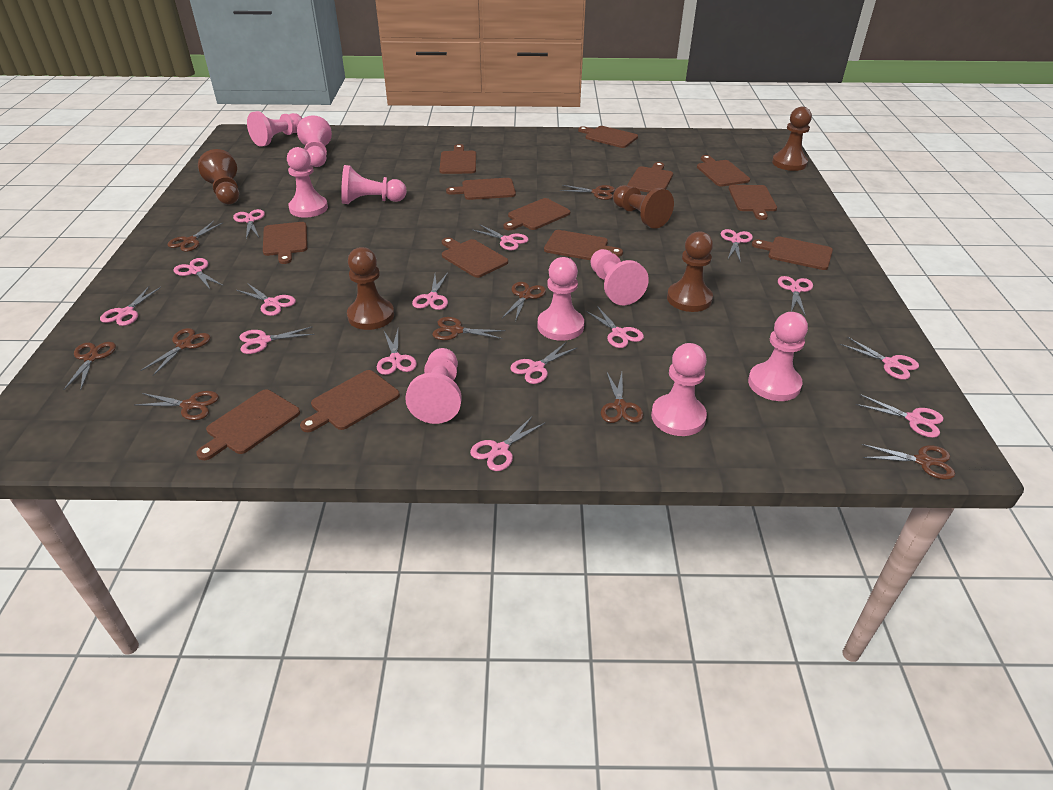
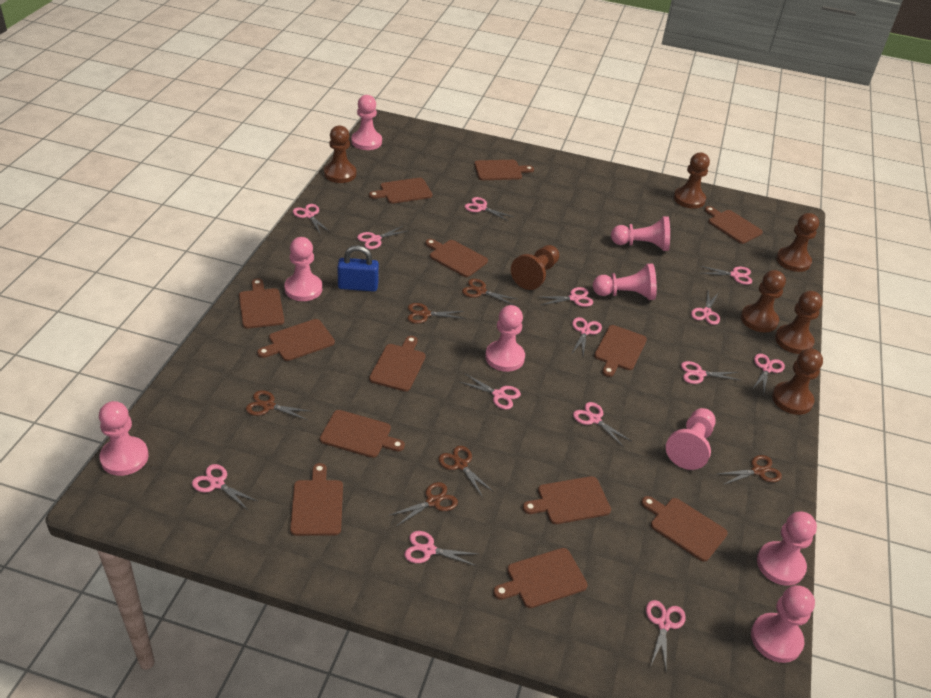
blue padlock: 0 -> 1
brown pawn: 5 -> 7
brown scissors: 9 -> 6
pink scissors: 15 -> 14

